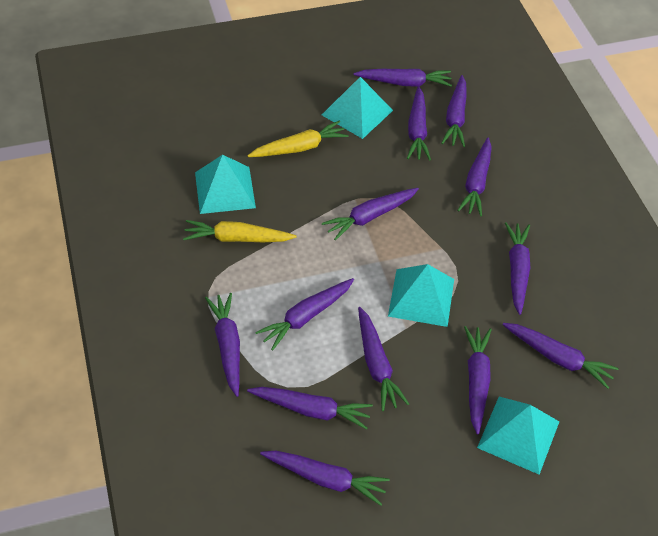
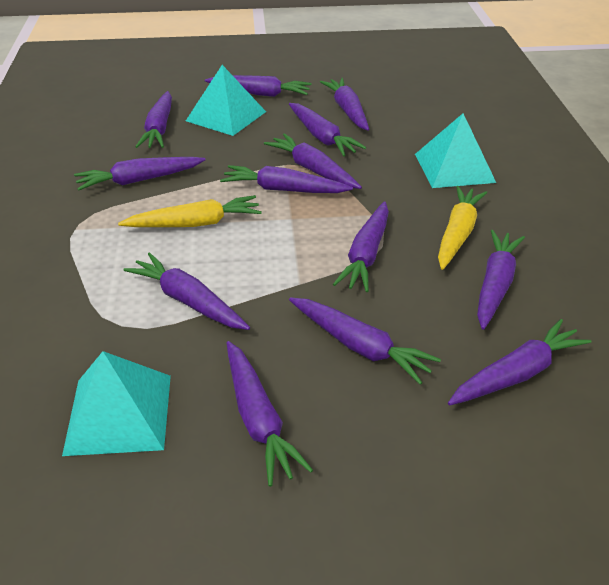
turquoise pyramid: 4 -> 3

